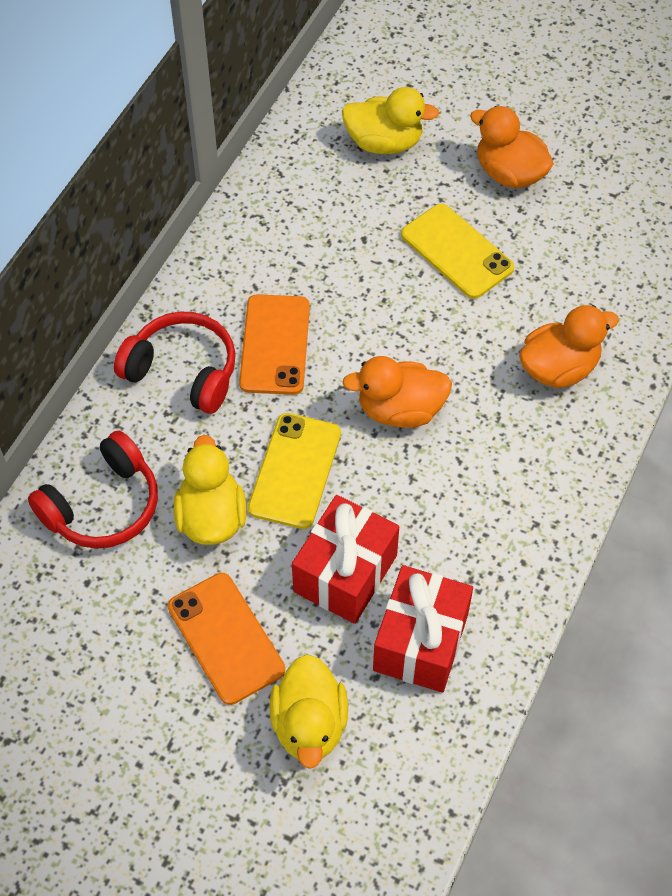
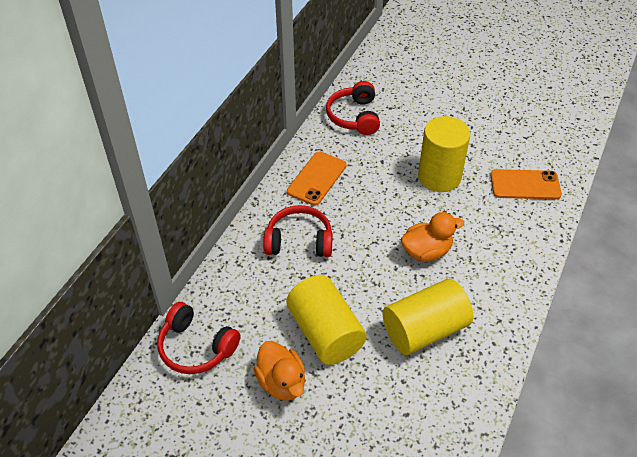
orange duck: 3 -> 2
red gift: 2 -> 0
red headphones: 2 -> 3
yellow cylinder: 0 -> 3
yellow duck: 3 -> 0
yellow phone: 2 -> 0

